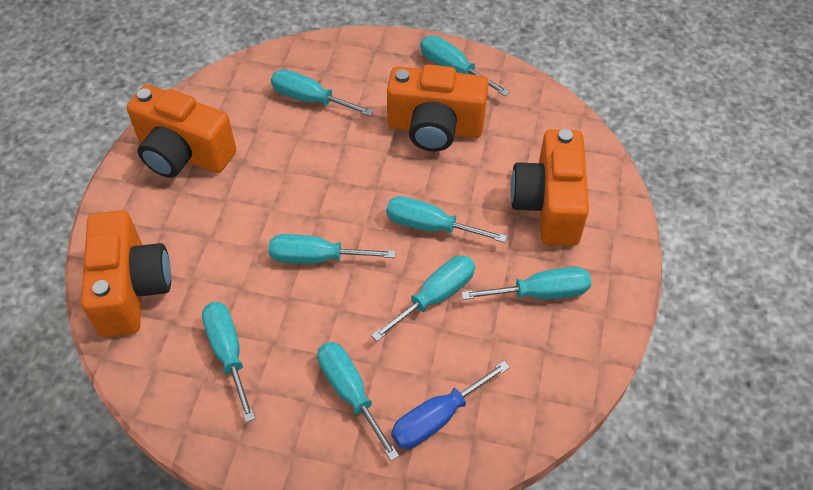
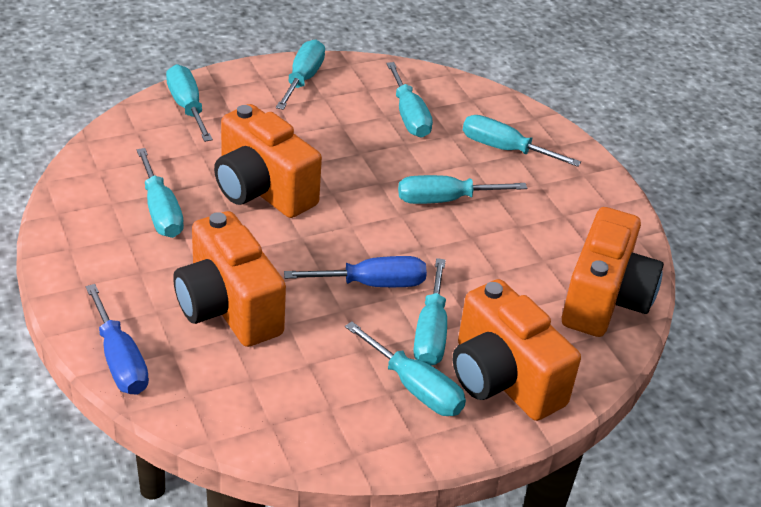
blue screwdriver: 1 -> 2

